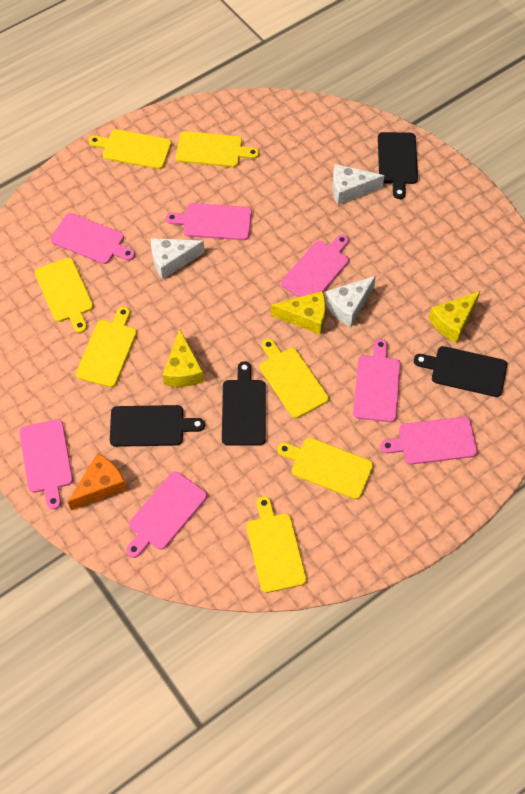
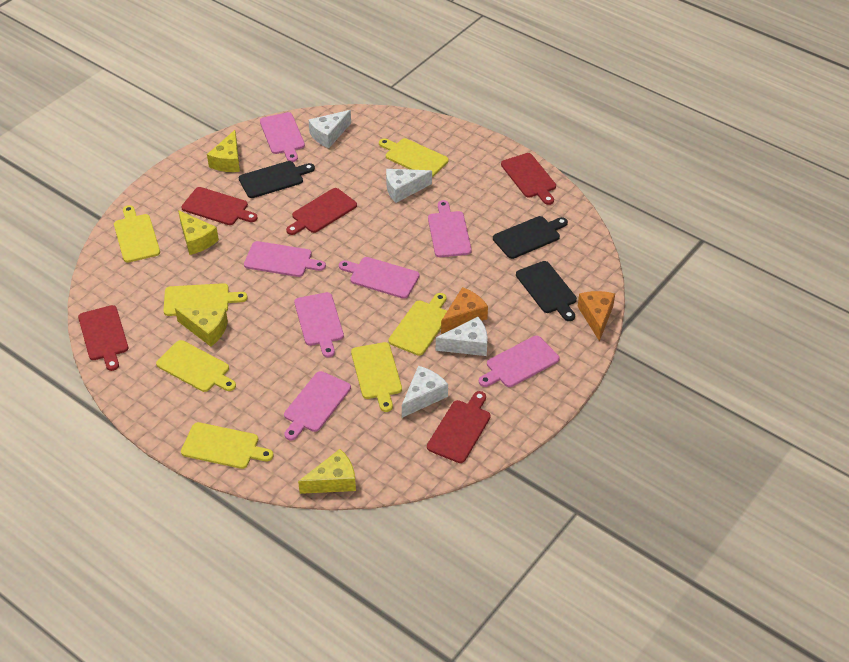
black cutting board: 4 -> 3
orange cheese: 1 -> 2
red cutting board: 0 -> 5
white cheese: 3 -> 4
yellow cheese: 3 -> 4

